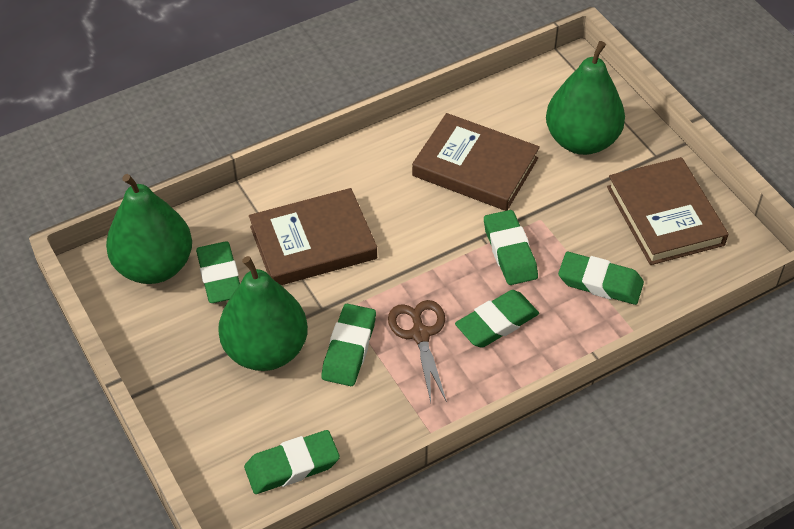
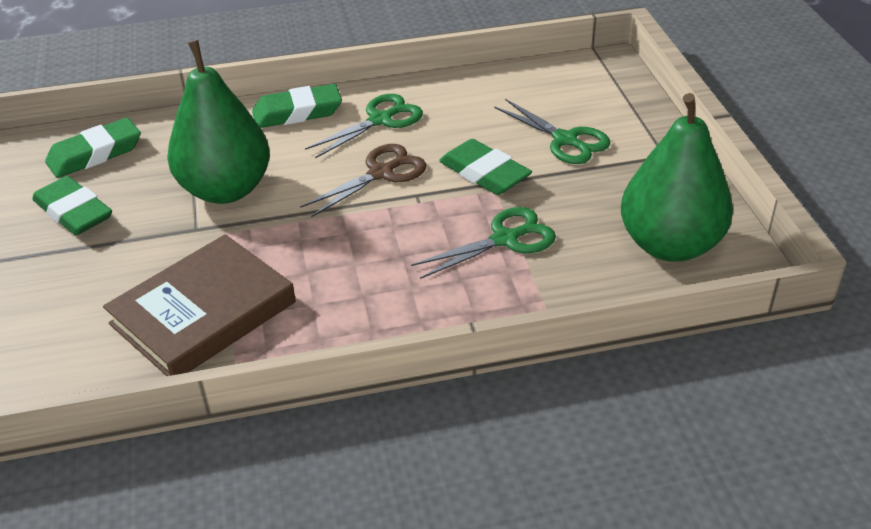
brown book: 3 -> 1
green eraser: 6 -> 4
green pear: 3 -> 2
green scissors: 0 -> 3

